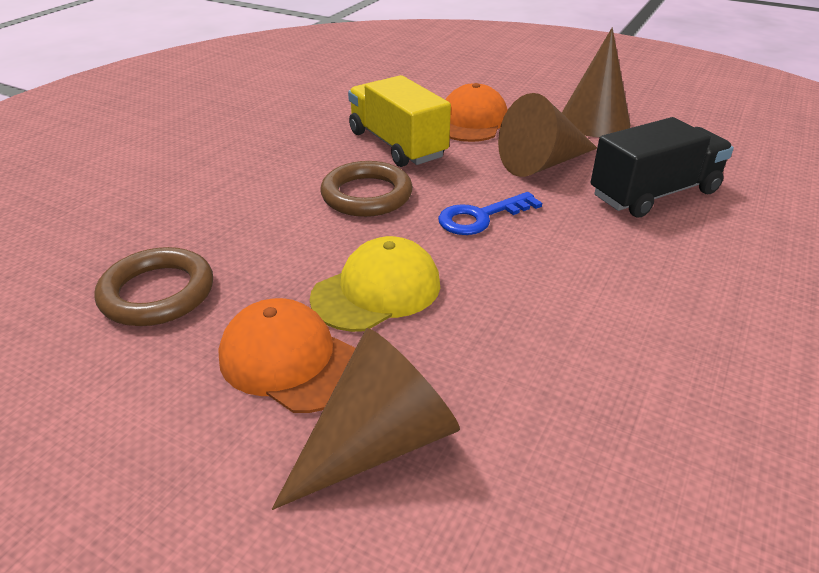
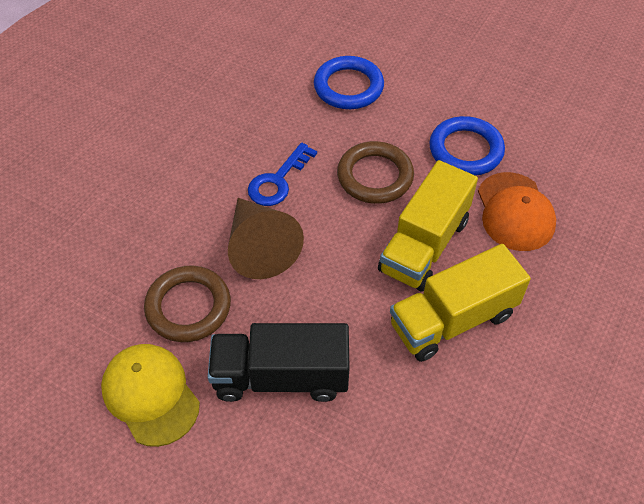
blue ring: 0 -> 2
brown cone: 3 -> 1
orange cap: 2 -> 1
yellow truck: 1 -> 2

